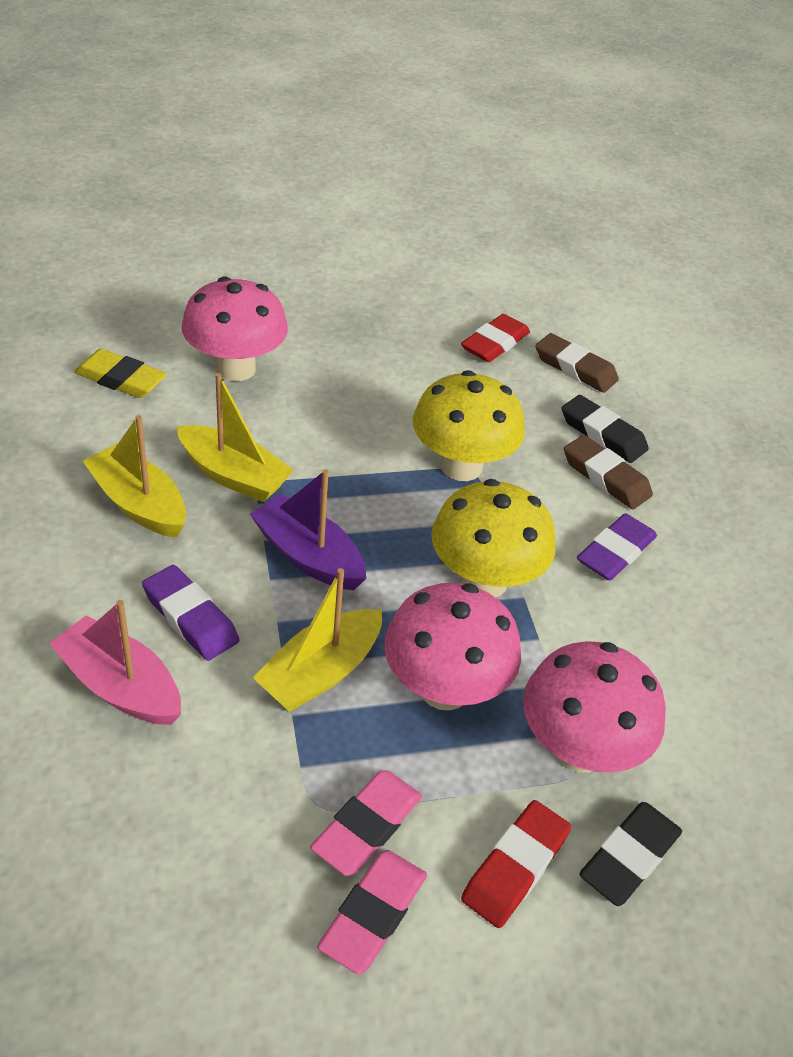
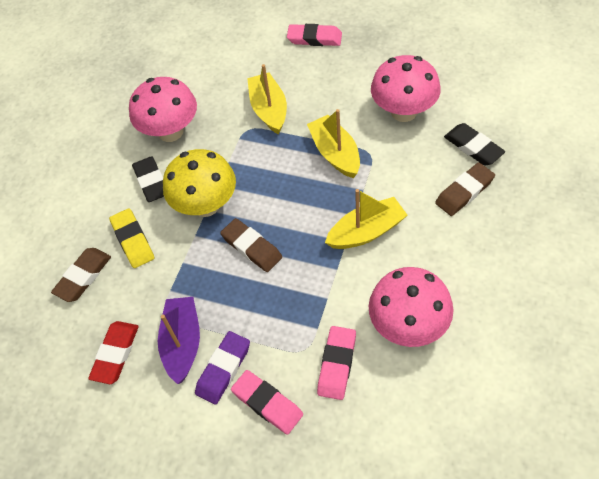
brown eraser: 2 -> 3
pink boat: 1 -> 0
pink eraser: 2 -> 3
purple eraser: 2 -> 1
red eraser: 2 -> 1
yellow mushroom: 2 -> 1

